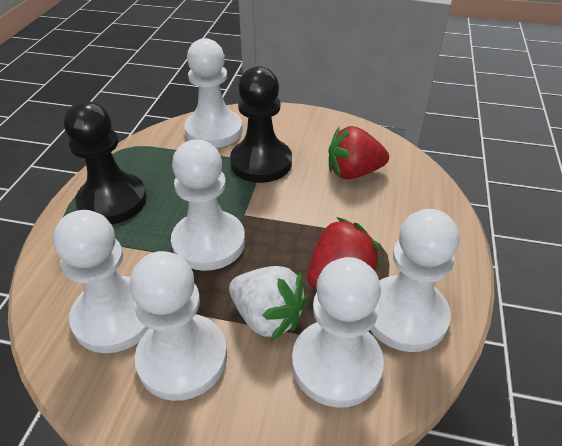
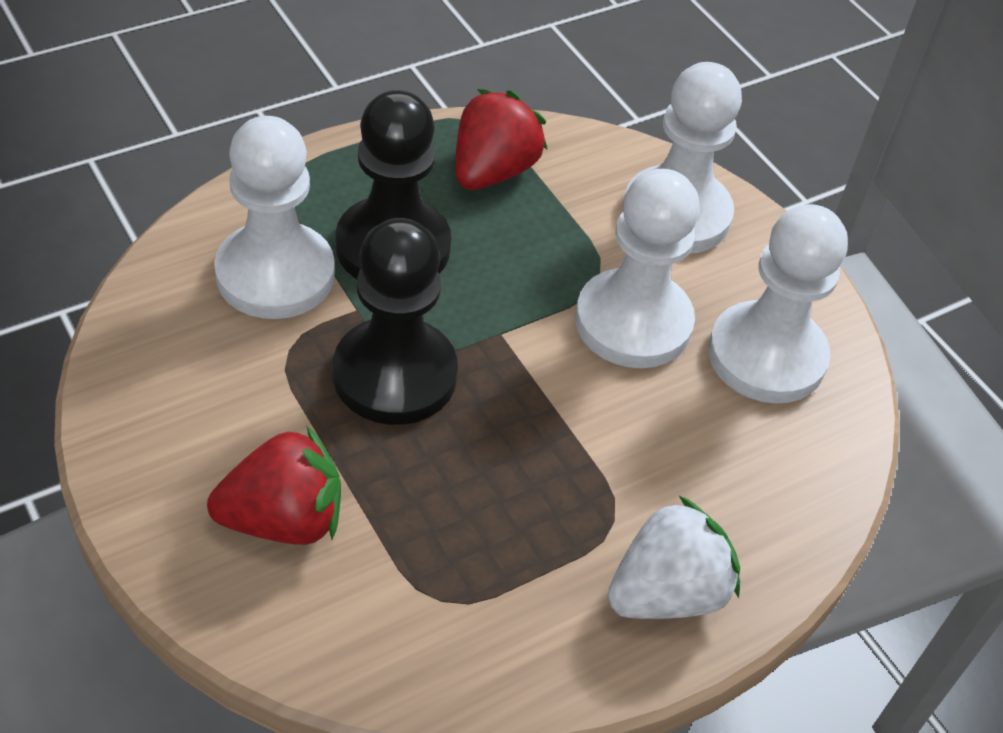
white pawn: 6 -> 4

